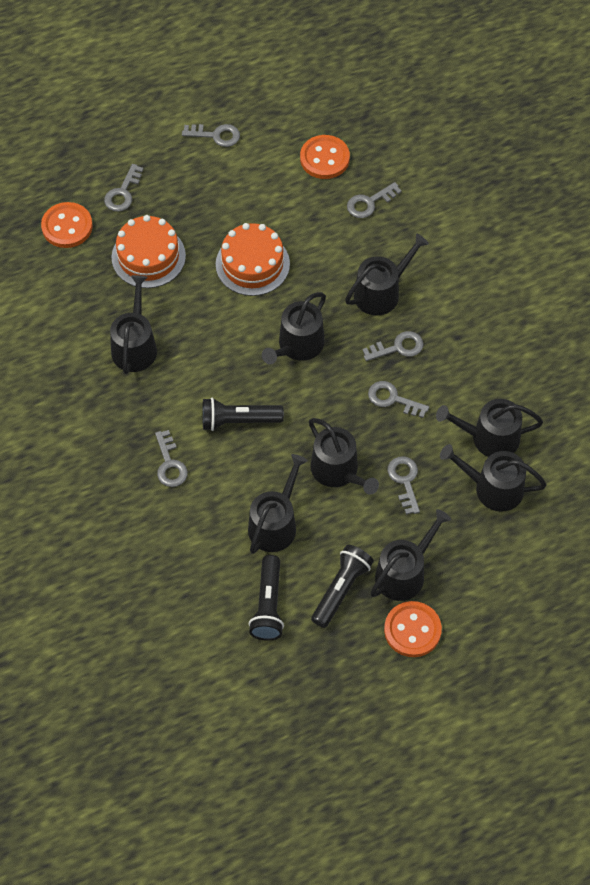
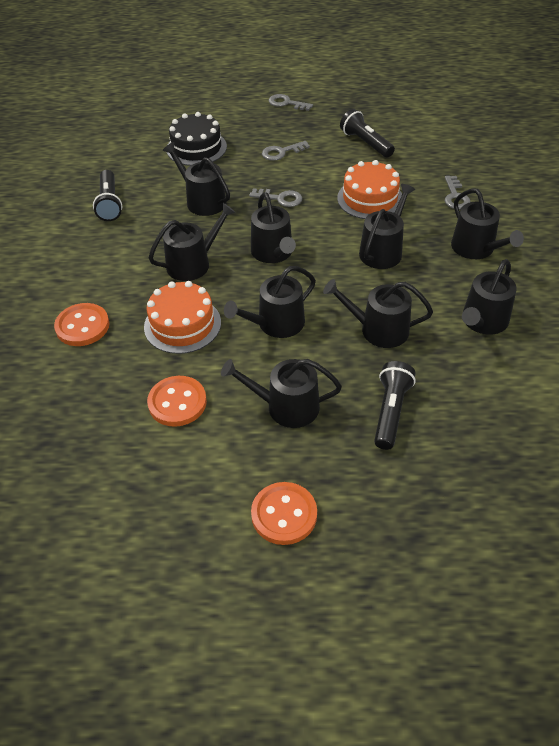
black cake: 0 -> 1
black watering can: 8 -> 9
grey key: 7 -> 4

